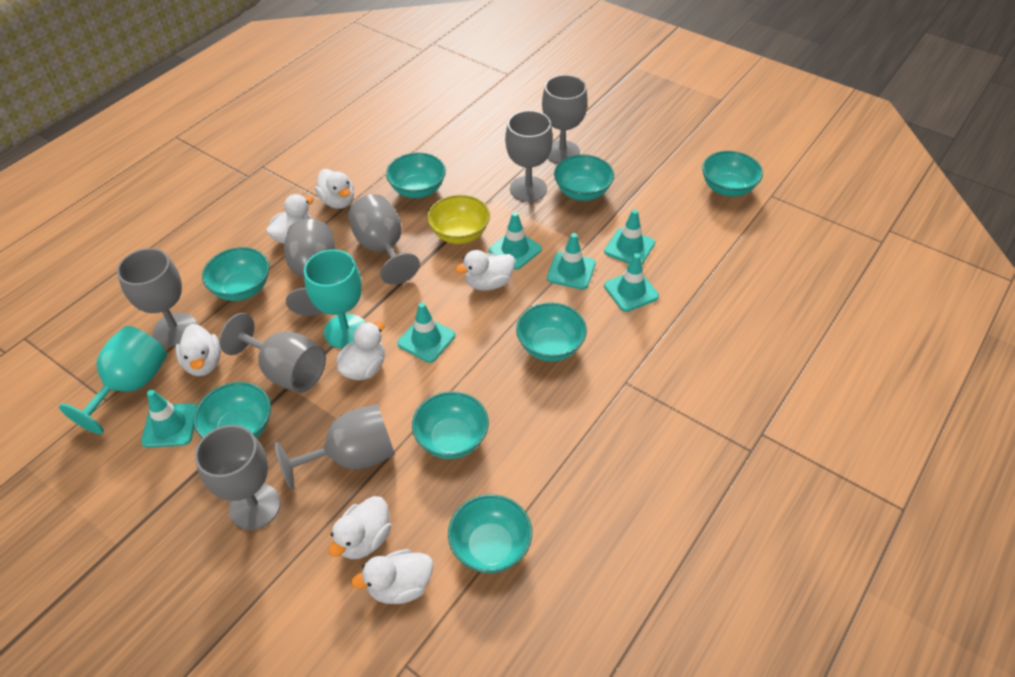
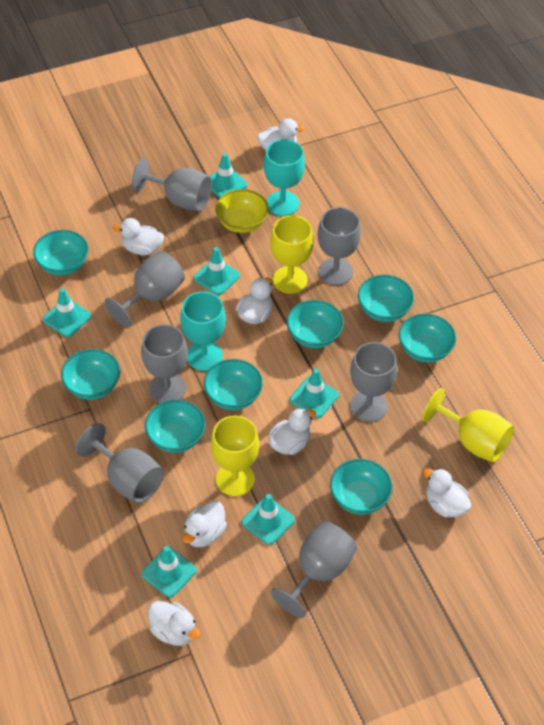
grey goblet: 8 -> 7
yellow goblet: 0 -> 3

